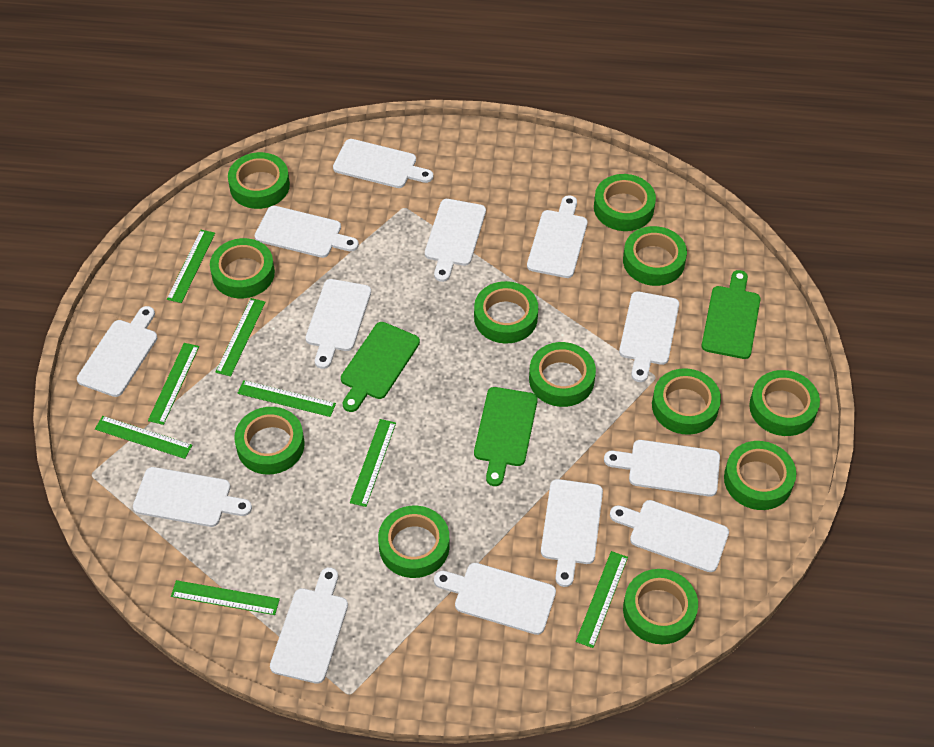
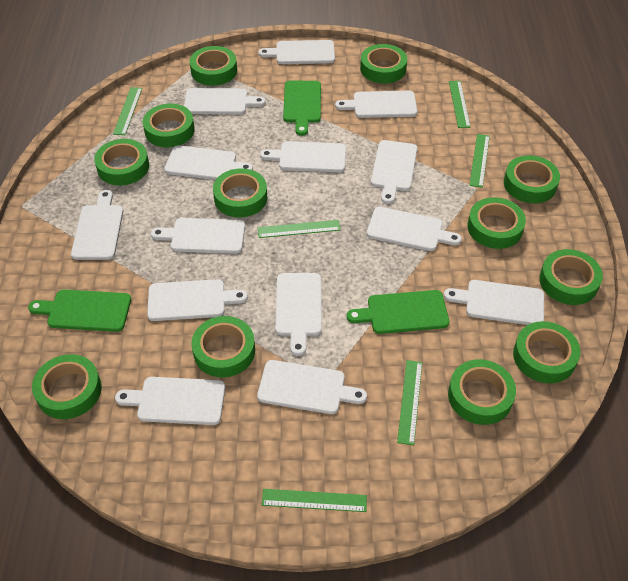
green ruler: 8 -> 6
white cutting board: 13 -> 14

